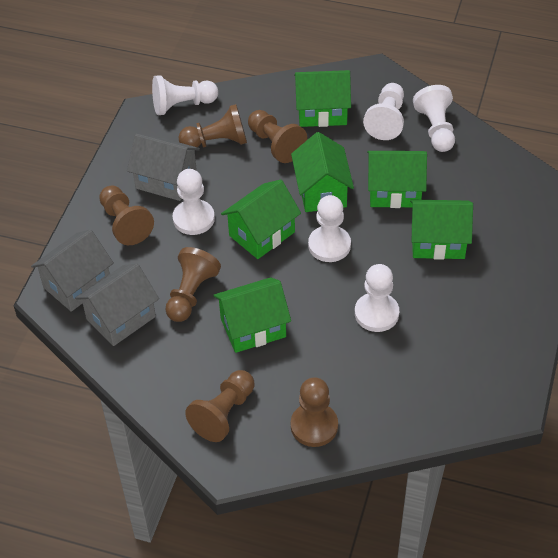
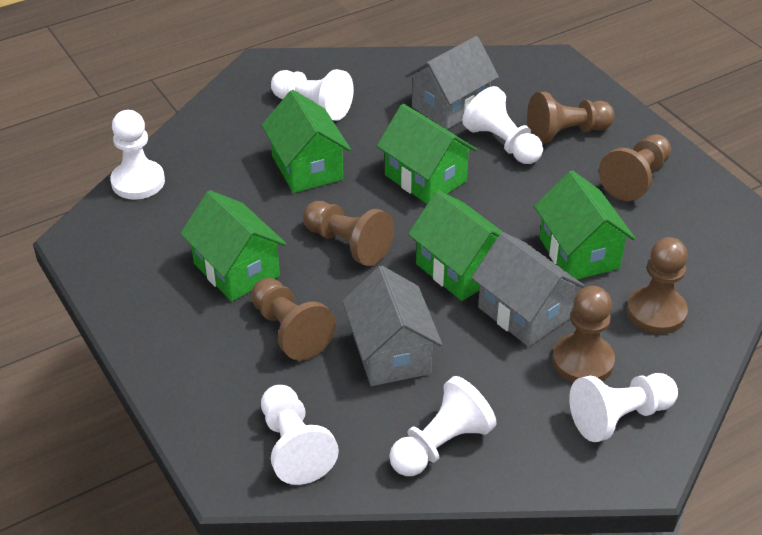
green house: 6 -> 5

